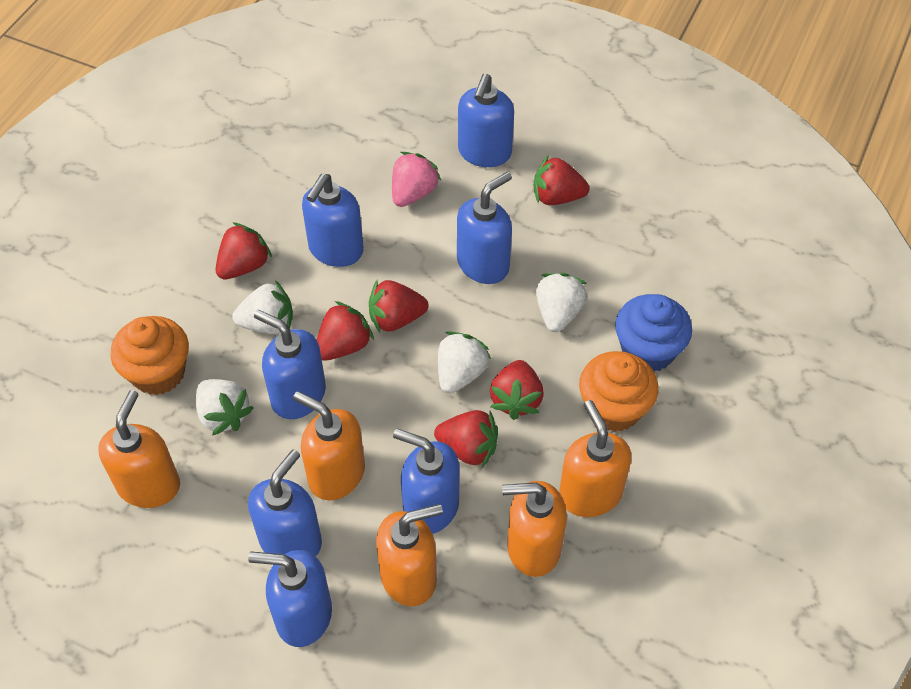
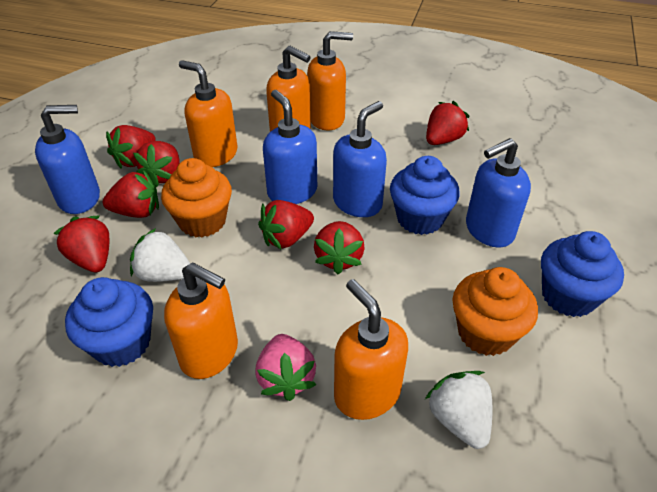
blue cupcake: 1 -> 3
blue soap dispenser: 7 -> 4
red strawberry: 6 -> 7
white strawberry: 4 -> 2

